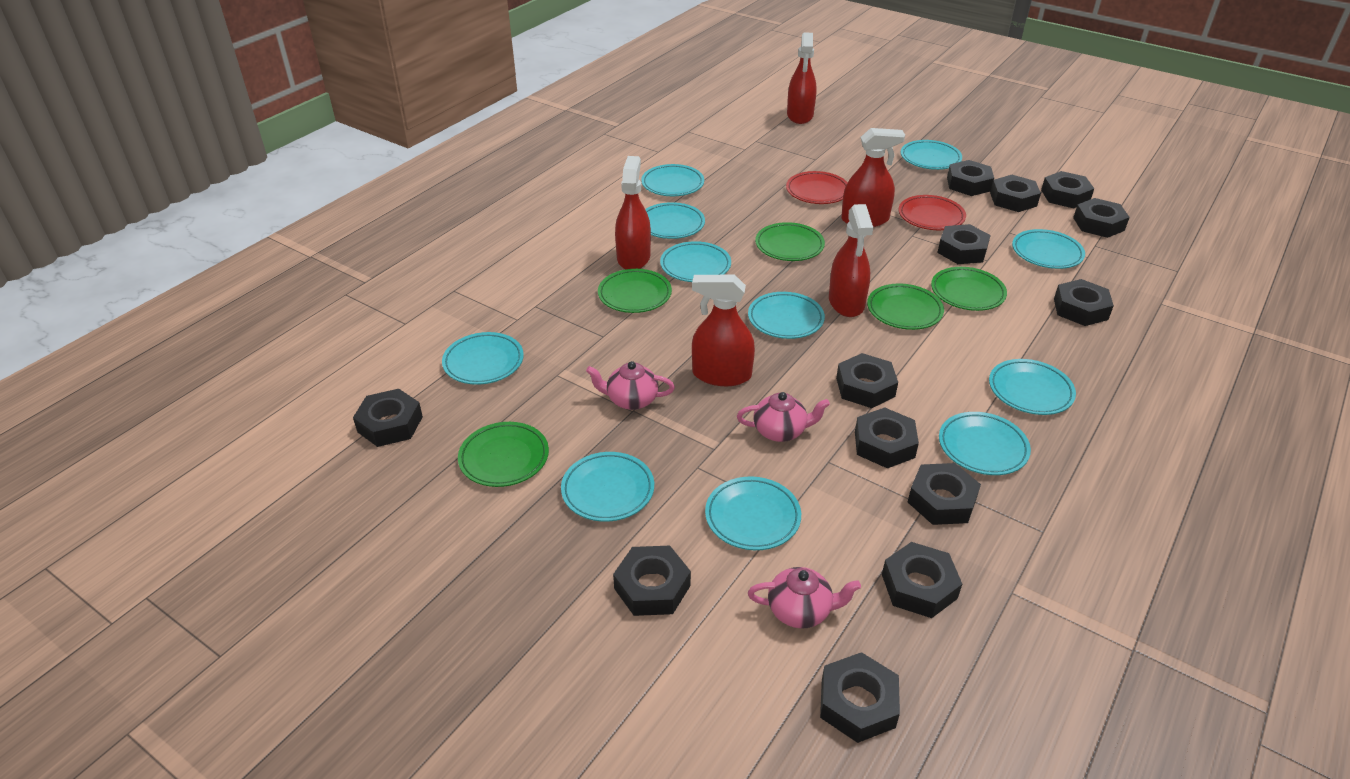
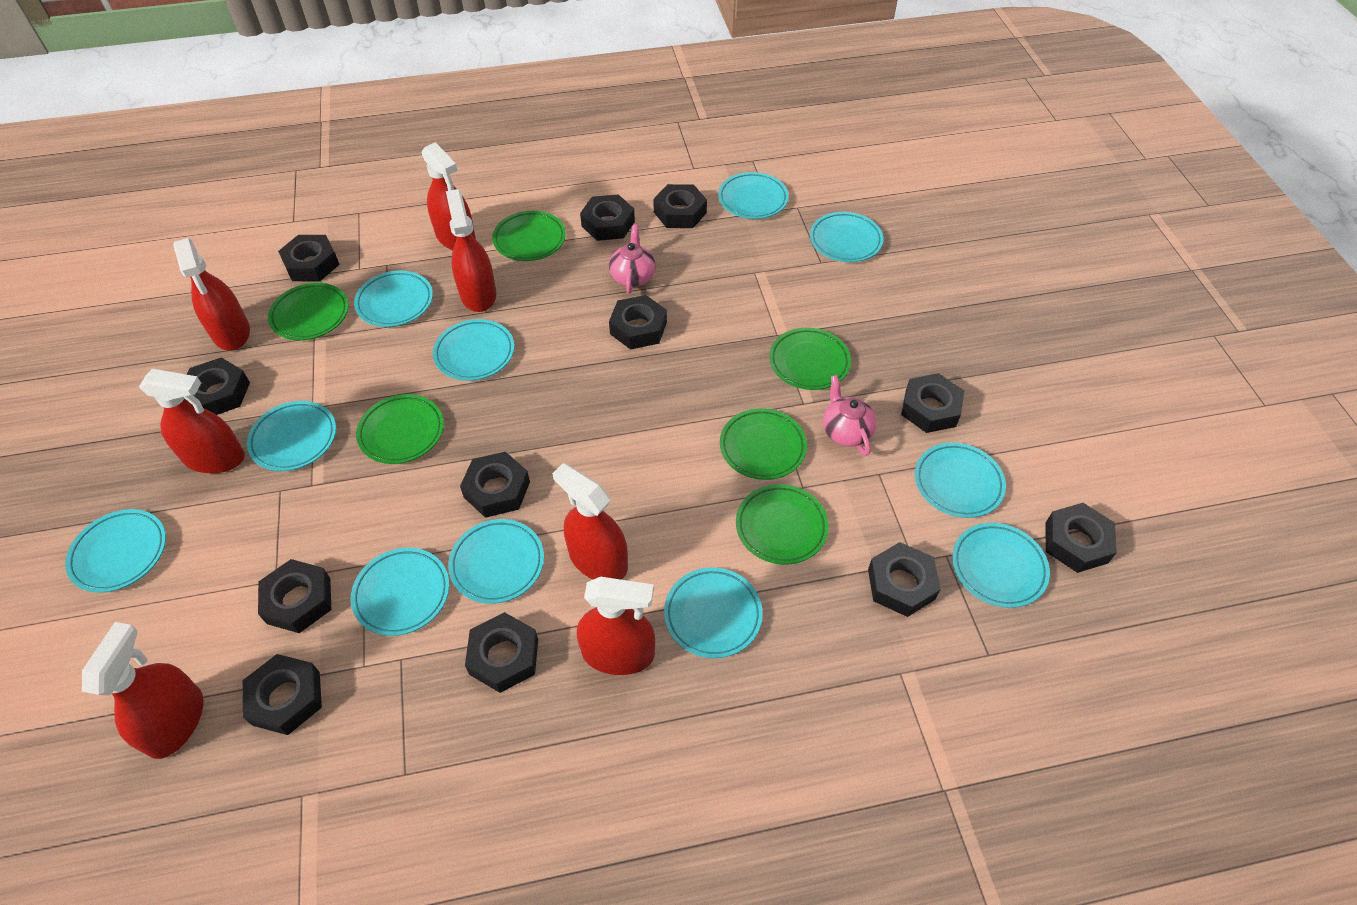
black nut: 13 -> 12
green plate: 5 -> 6
pink teapot: 3 -> 2
red plate: 2 -> 0
red spray bottle: 5 -> 7

